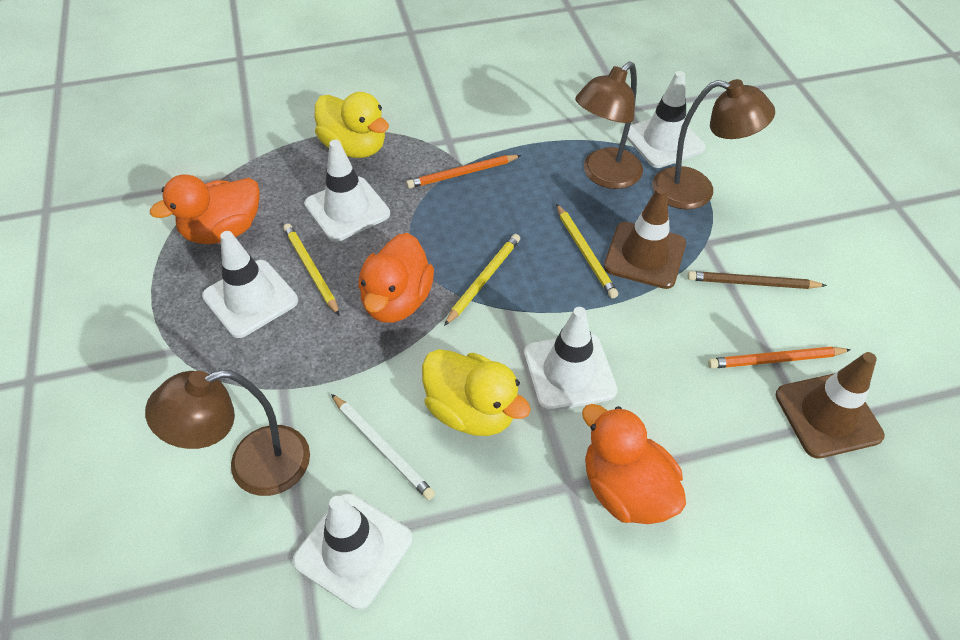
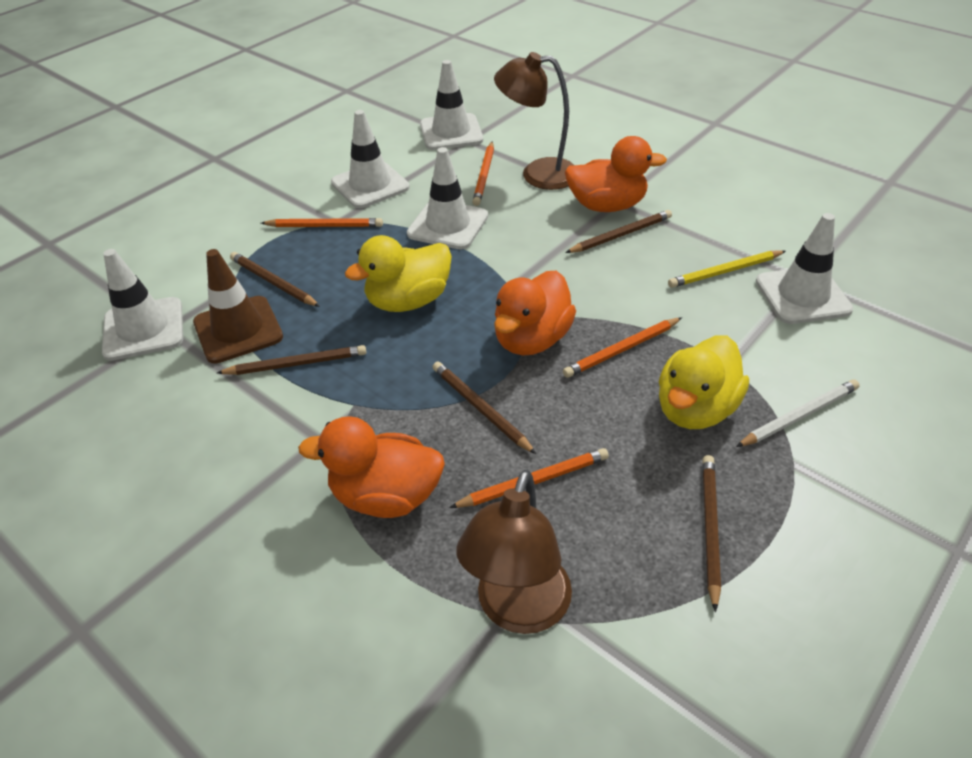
brown lamp: 3 -> 2
brown pencil: 1 -> 5
brown traffic cone: 2 -> 1
orange pencil: 2 -> 4
yellow pencil: 3 -> 1

